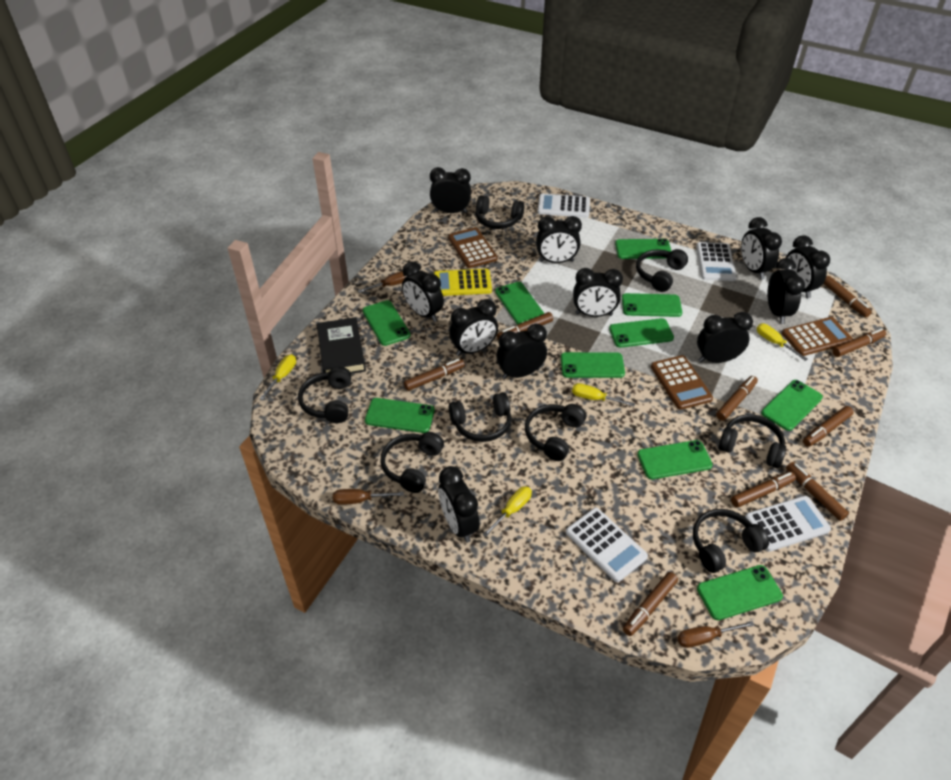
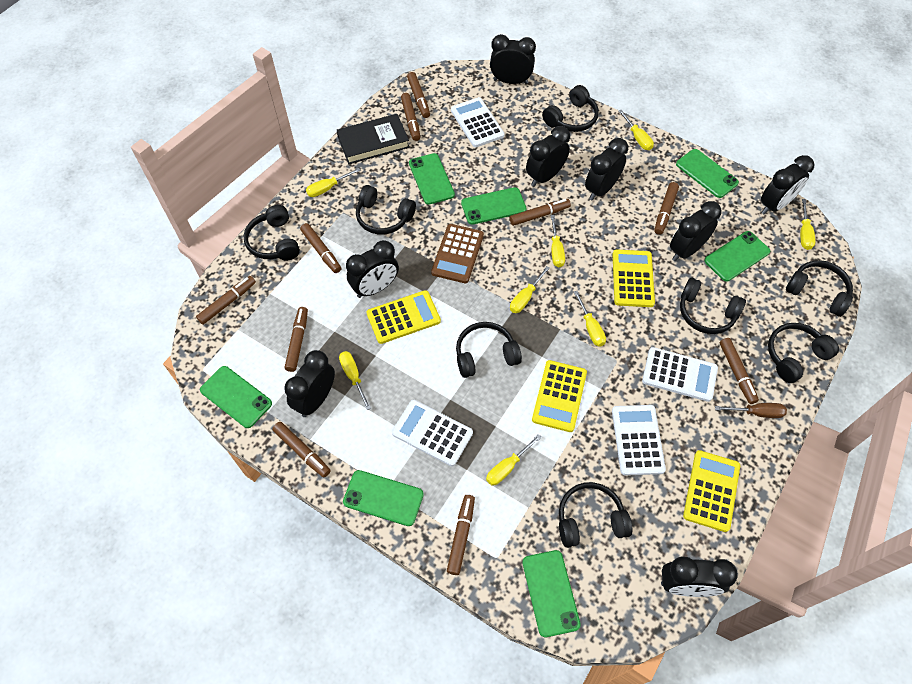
black clock: 11 -> 8
brown calculator: 3 -> 1
brown marker: 9 -> 10
brown screwdriver: 3 -> 1
green phone: 10 -> 7
yellow calculator: 1 -> 4
yellow screwdriver: 4 -> 8

